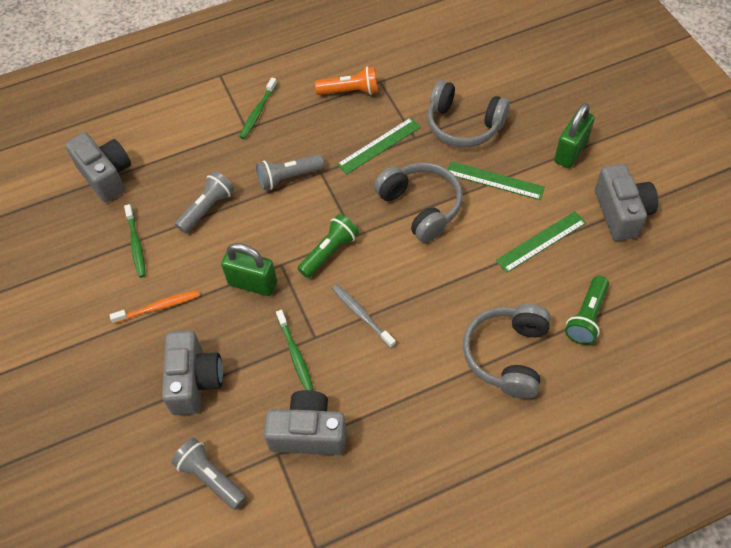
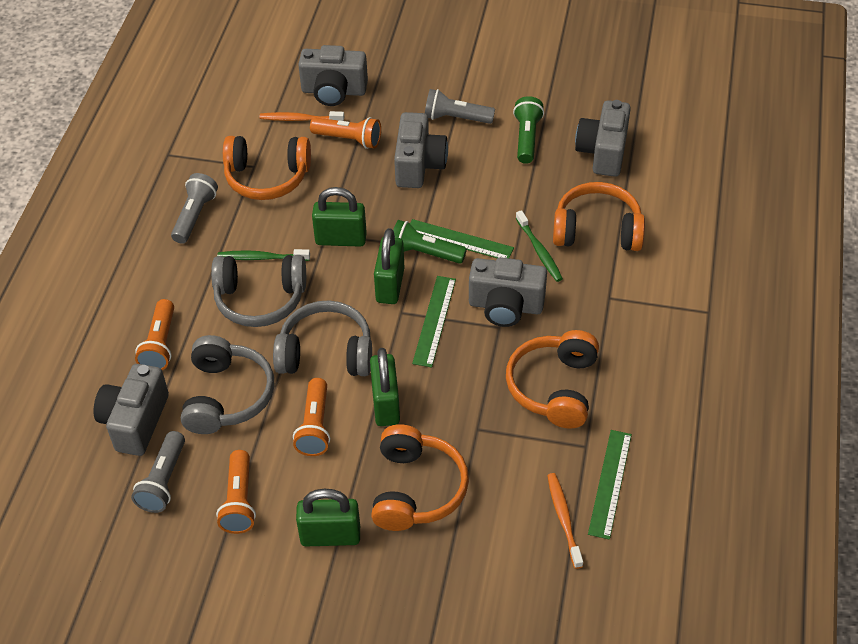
green padlock: 2 -> 4
green toothbrush: 3 -> 2
grey camera: 4 -> 5
grey toothbrush: 1 -> 0
orange flashlight: 1 -> 4
orange headphones: 0 -> 4
orange toothbrush: 1 -> 2

